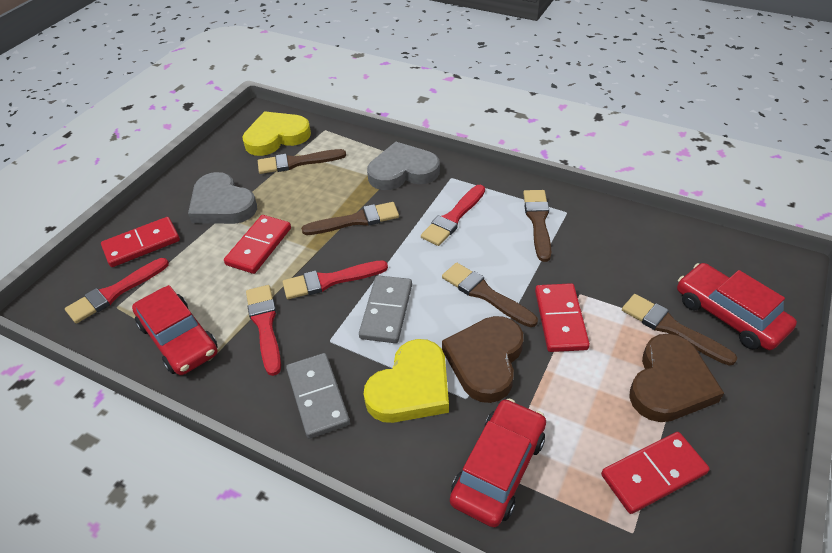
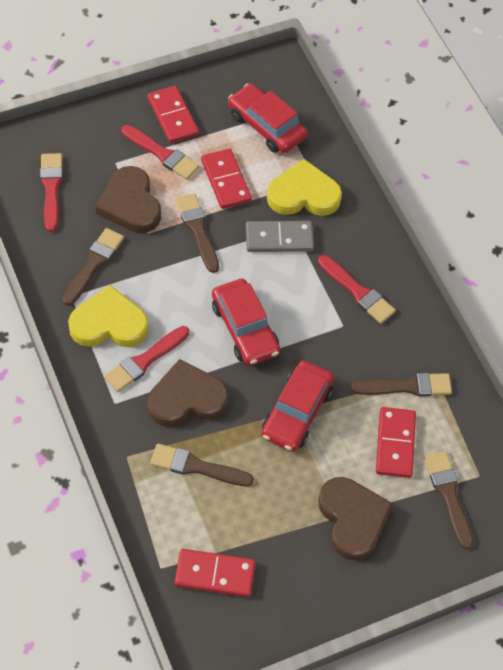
brown heart: 2 -> 3
grey domino: 2 -> 1
grey heart: 2 -> 0

